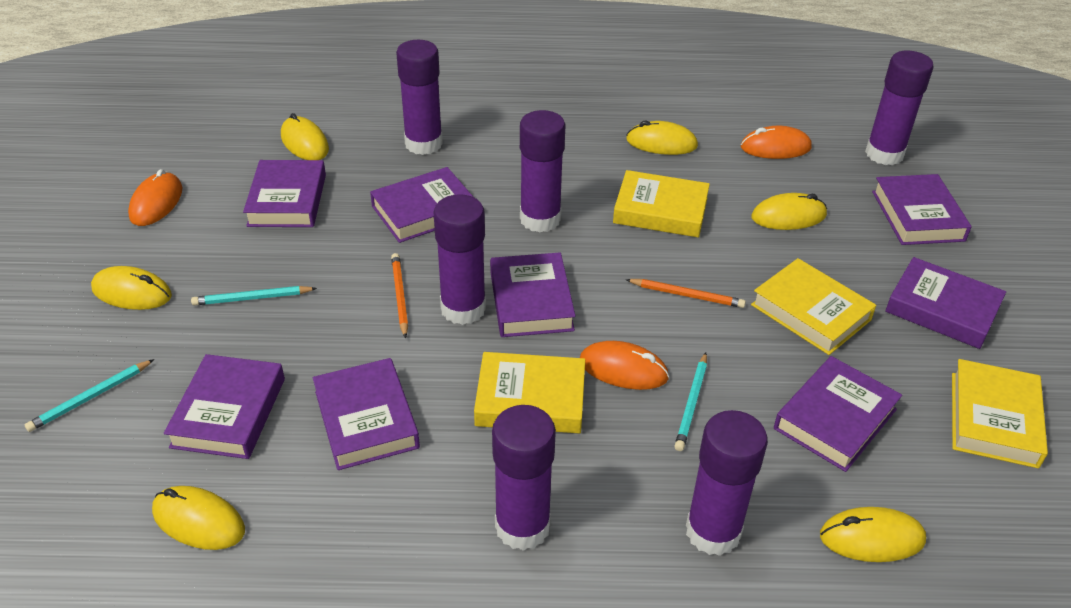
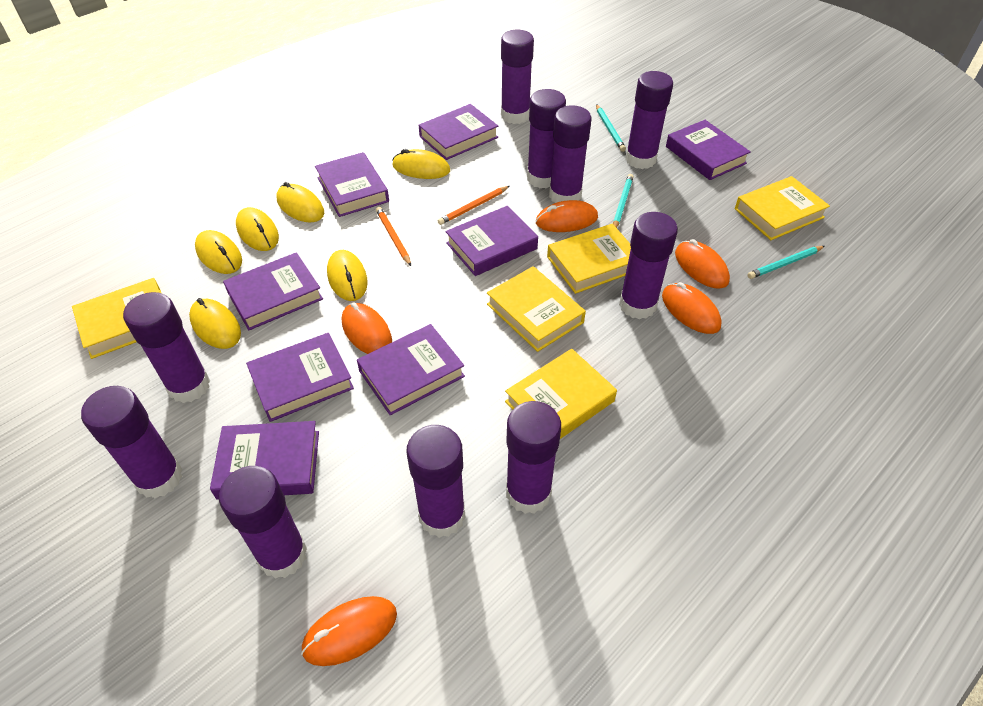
orange mouse: 3 -> 5
purple glue stick: 6 -> 10
yellow book: 4 -> 5

